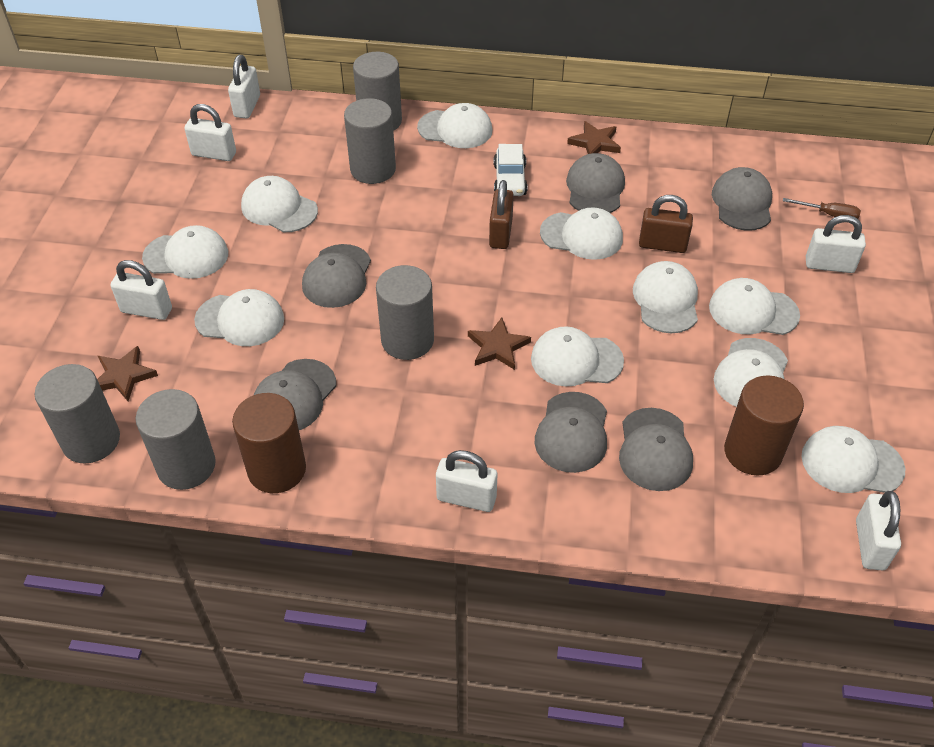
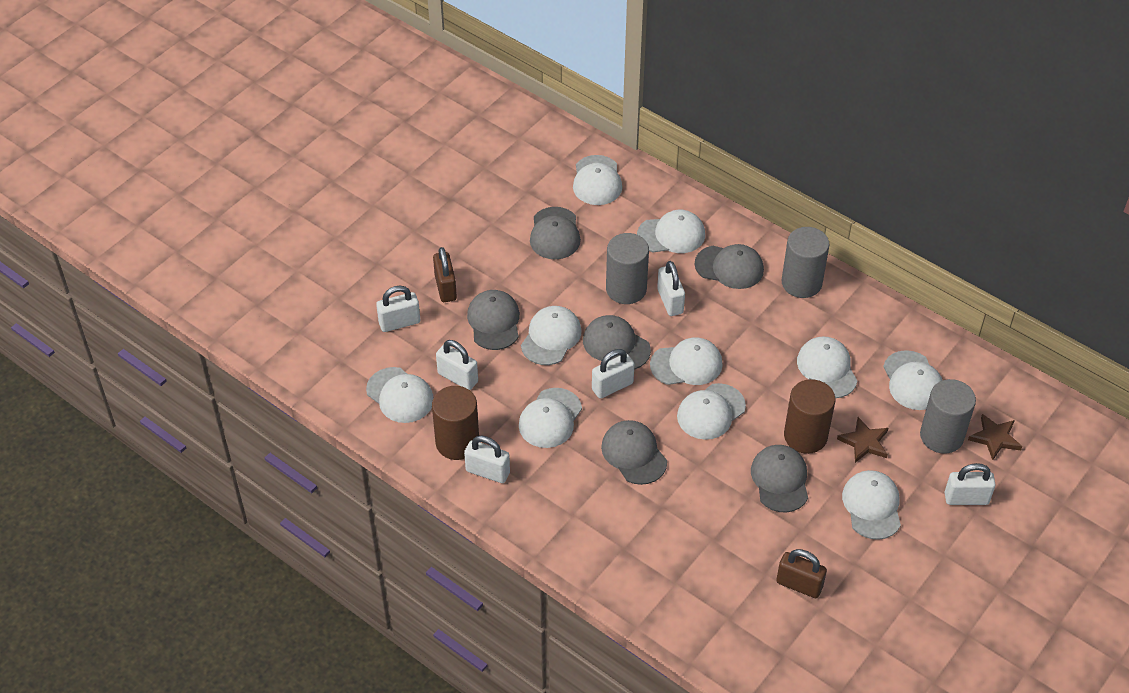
brown screwdriver: 1 -> 0
brown star: 3 -> 2
grey cylinder: 5 -> 3
white car: 1 -> 0

